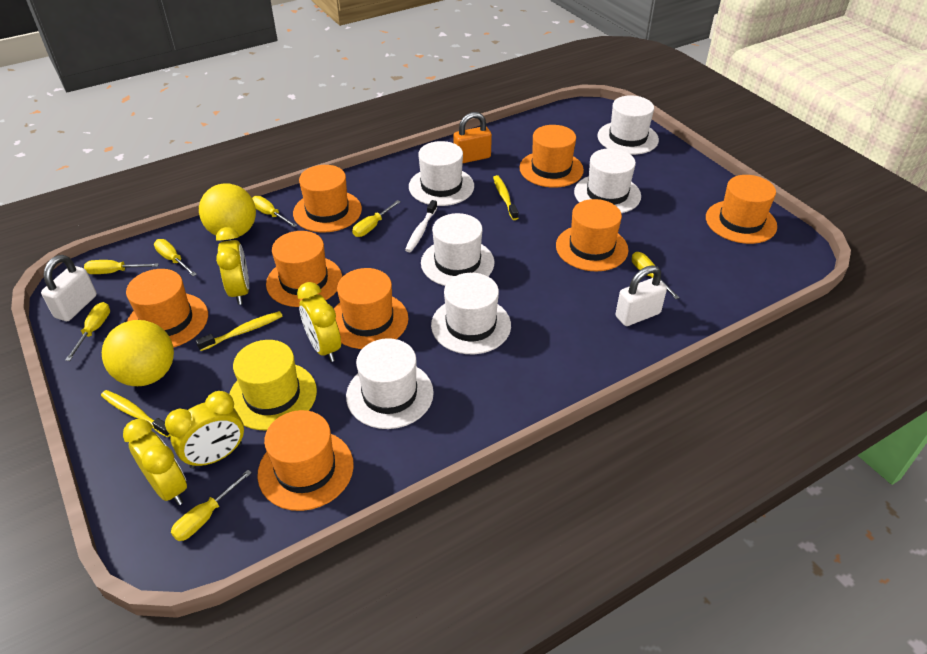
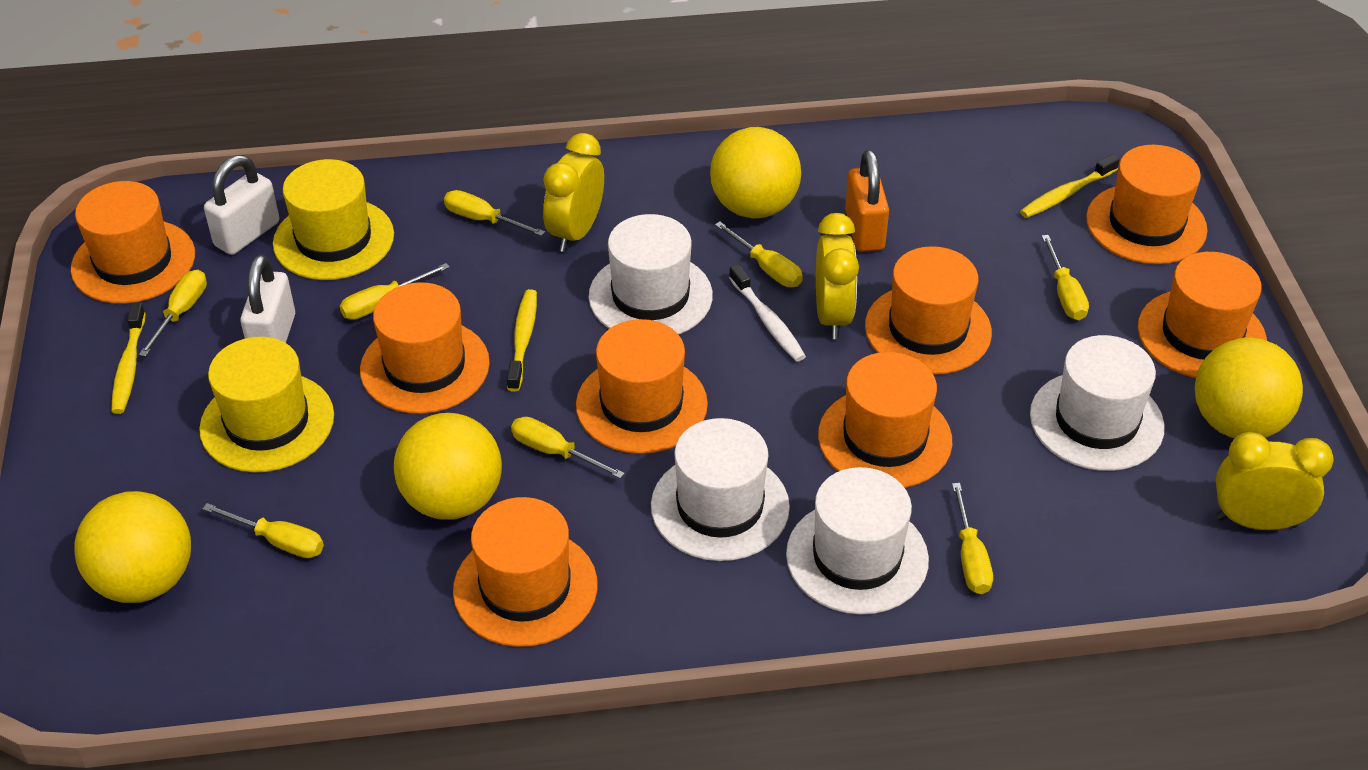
white hat: 6 -> 4
yellow ball: 2 -> 4
yellow clock: 4 -> 3
yellow hat: 1 -> 2
yellow screwdriver: 7 -> 8

